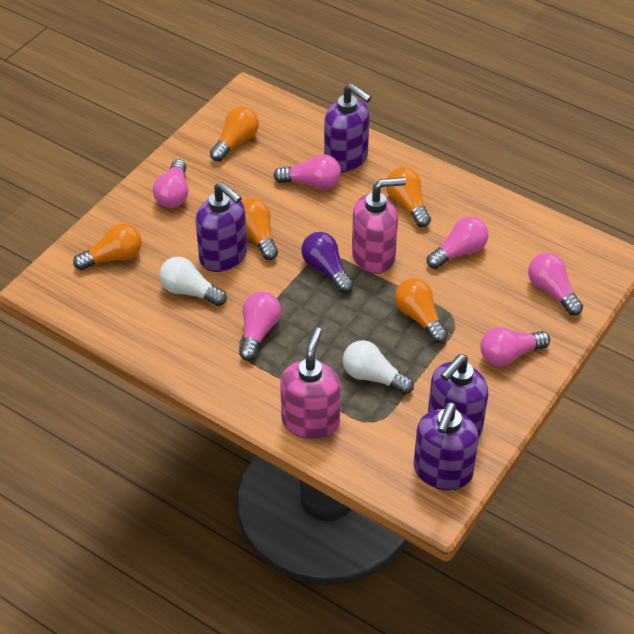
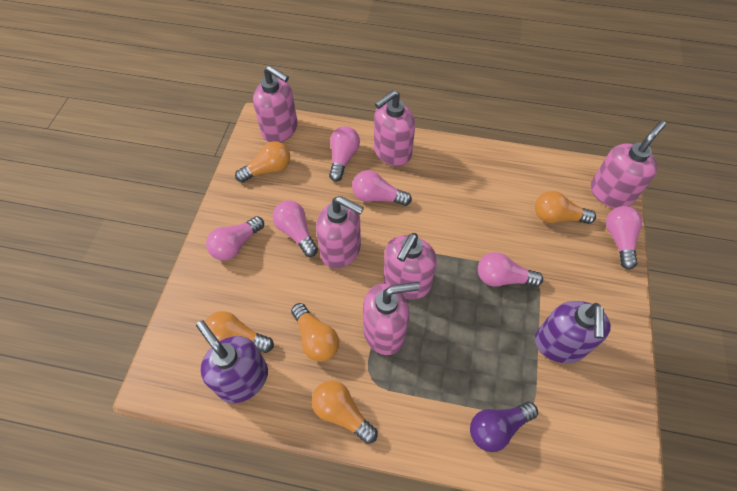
pink soap dispenser: 2 -> 6
purple soap dispenser: 4 -> 2
white light bulb: 2 -> 0

